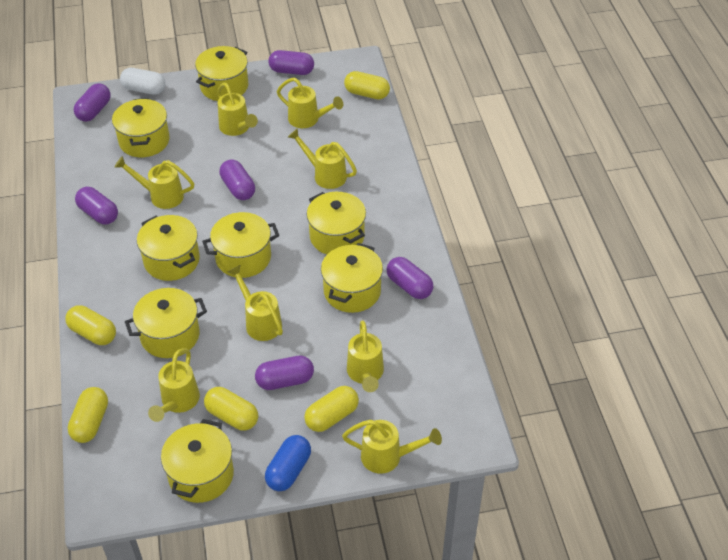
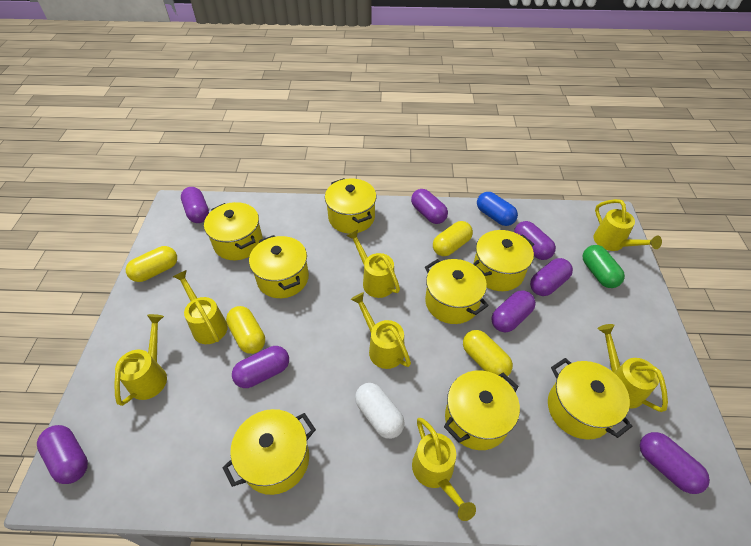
green capsule: 0 -> 1
purple capsule: 6 -> 8
yellow capsule: 5 -> 4
yellow watering can: 8 -> 7

